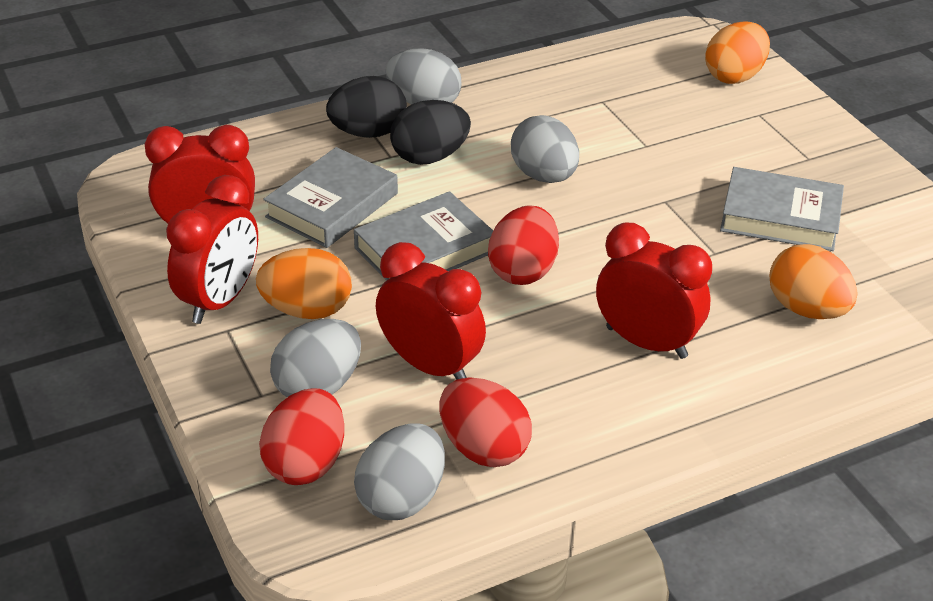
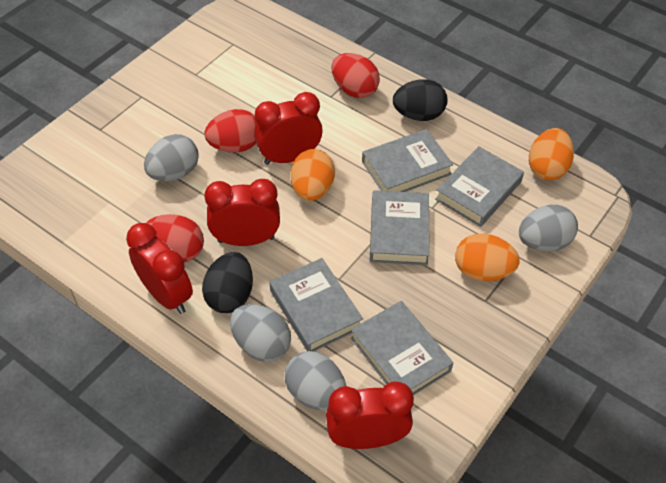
grey book: 3 -> 5

